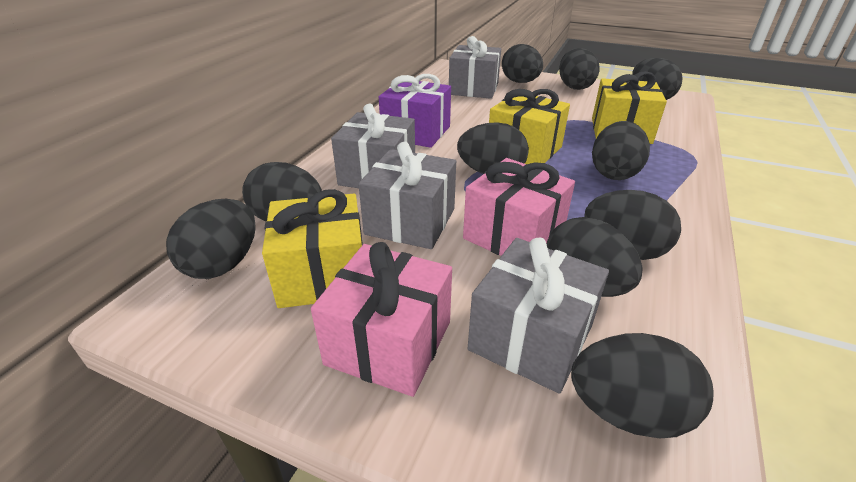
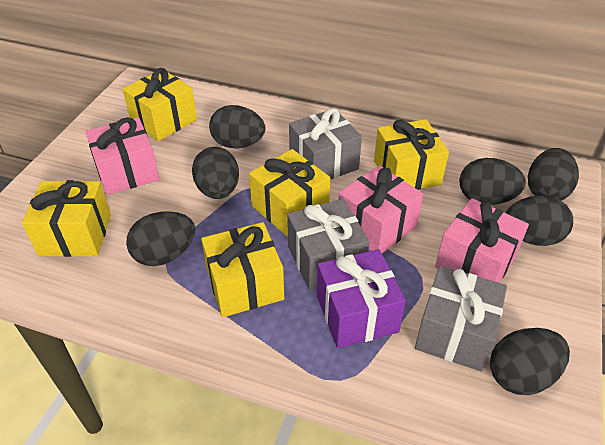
black egg: 10 -> 7
grey gift: 4 -> 3
pink gift: 2 -> 3
yellow gift: 3 -> 5

